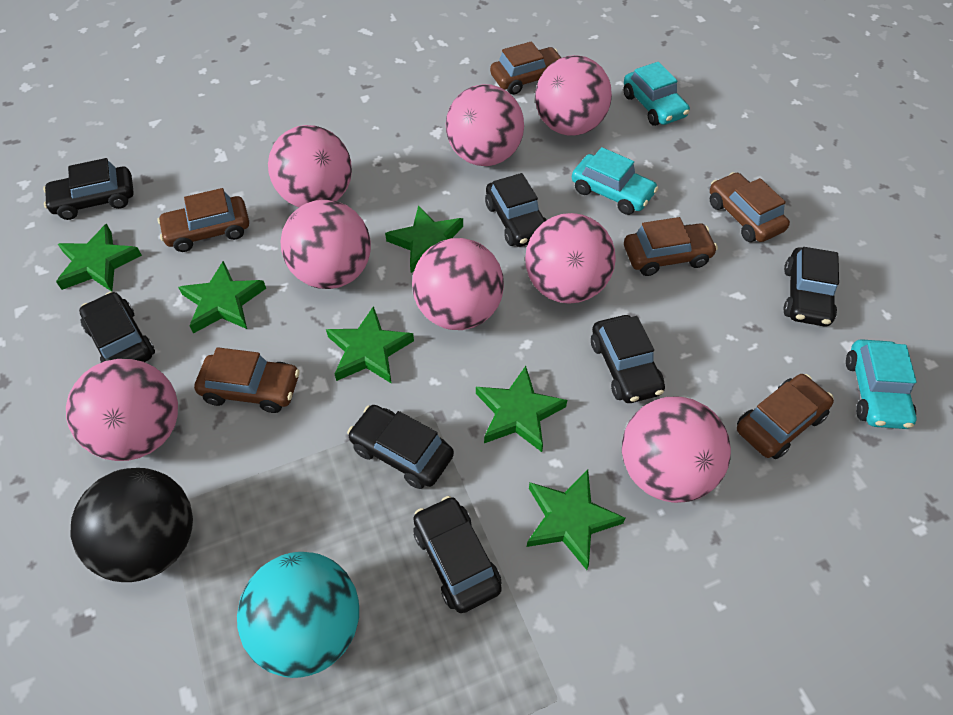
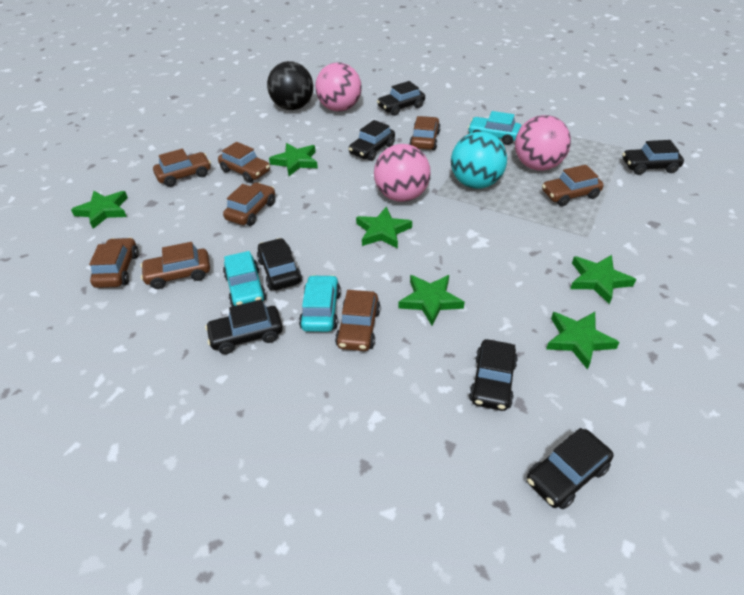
brown car: 6 -> 8
pink ball: 8 -> 3

